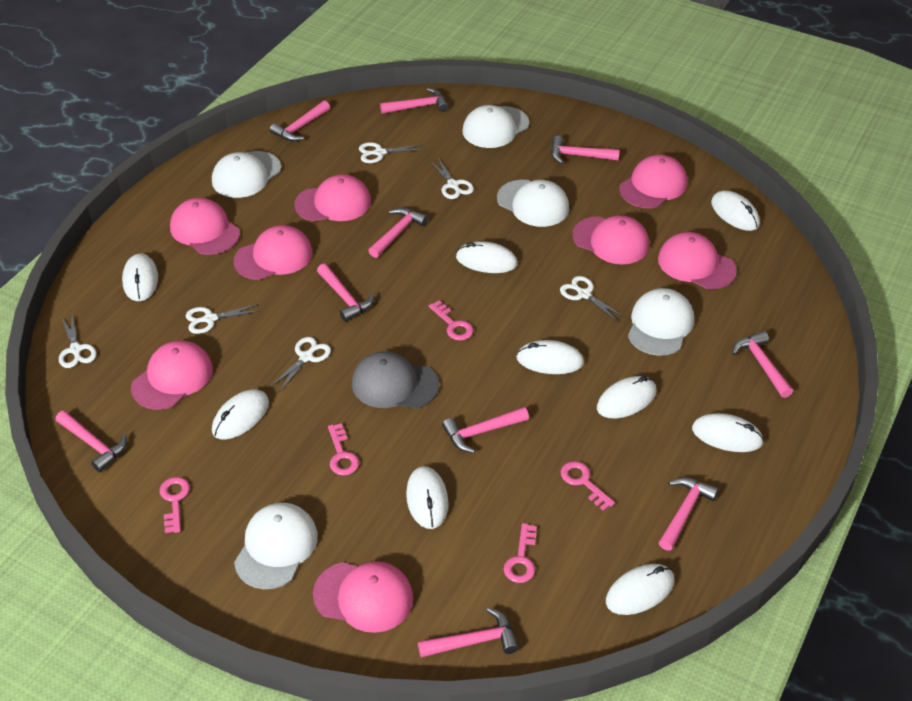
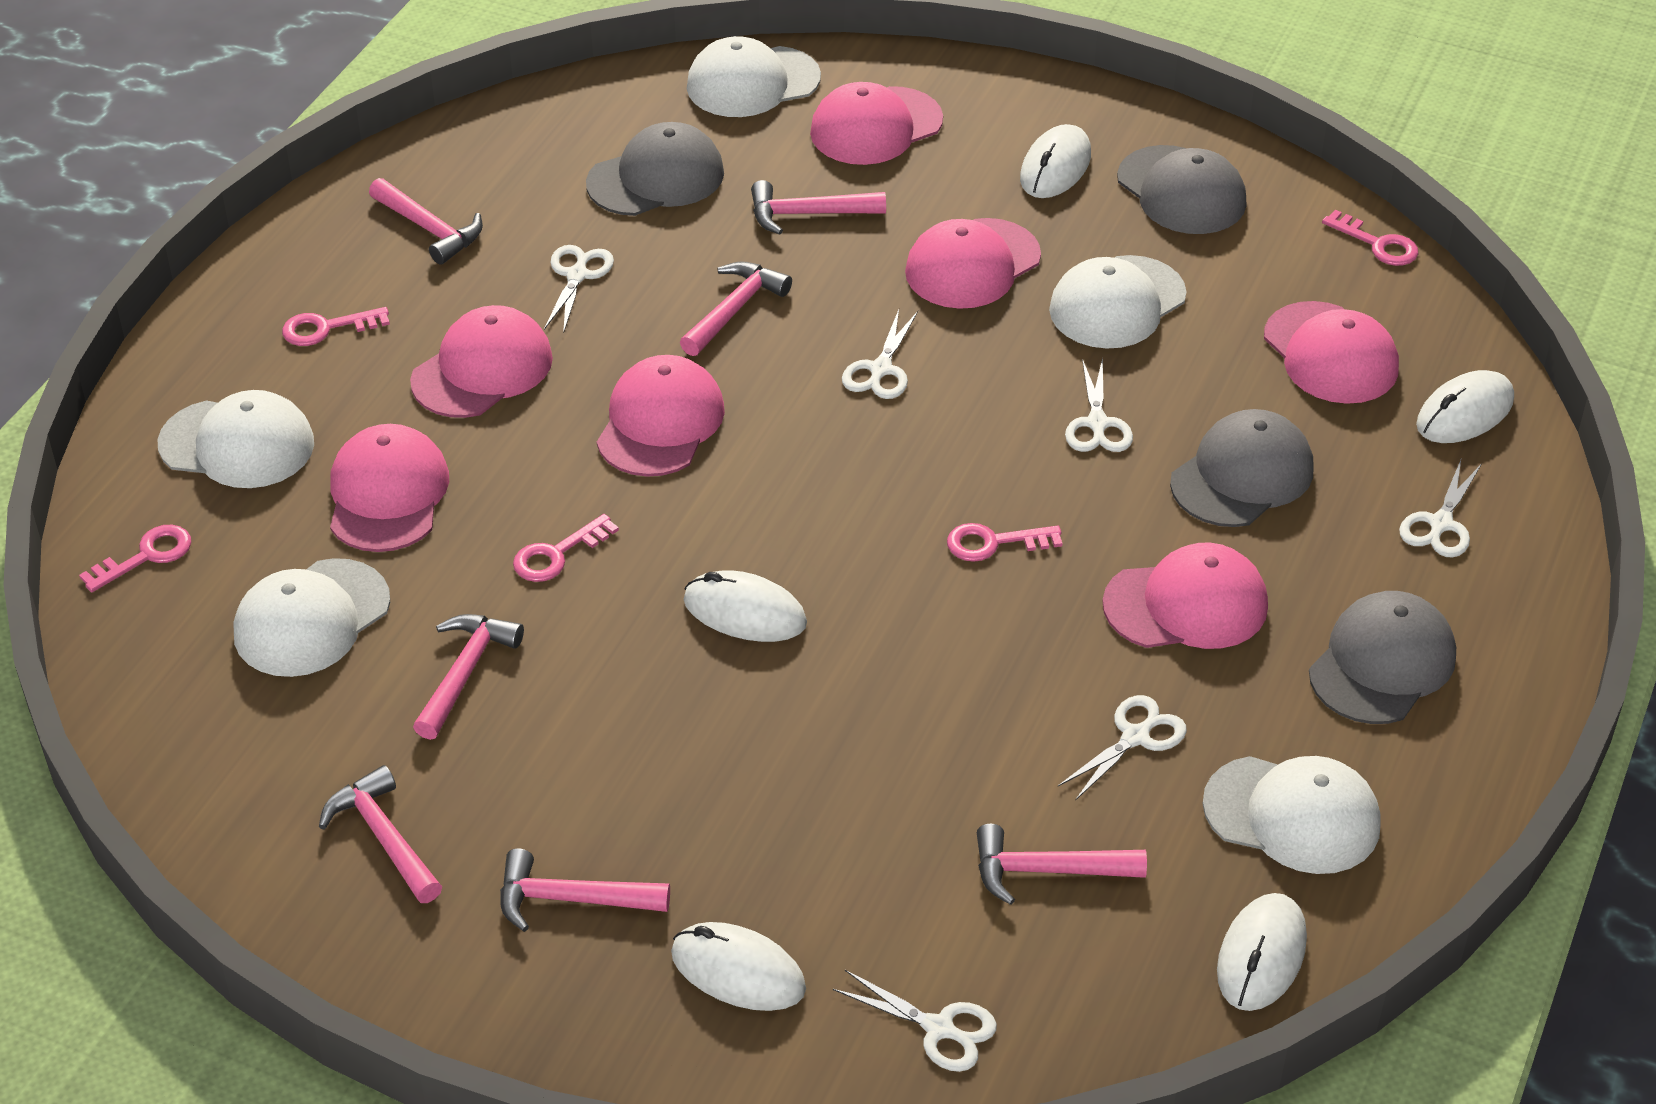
grey cap: 1 -> 4
pink cap: 8 -> 7
pink hammer: 10 -> 7
white mouse: 9 -> 5

